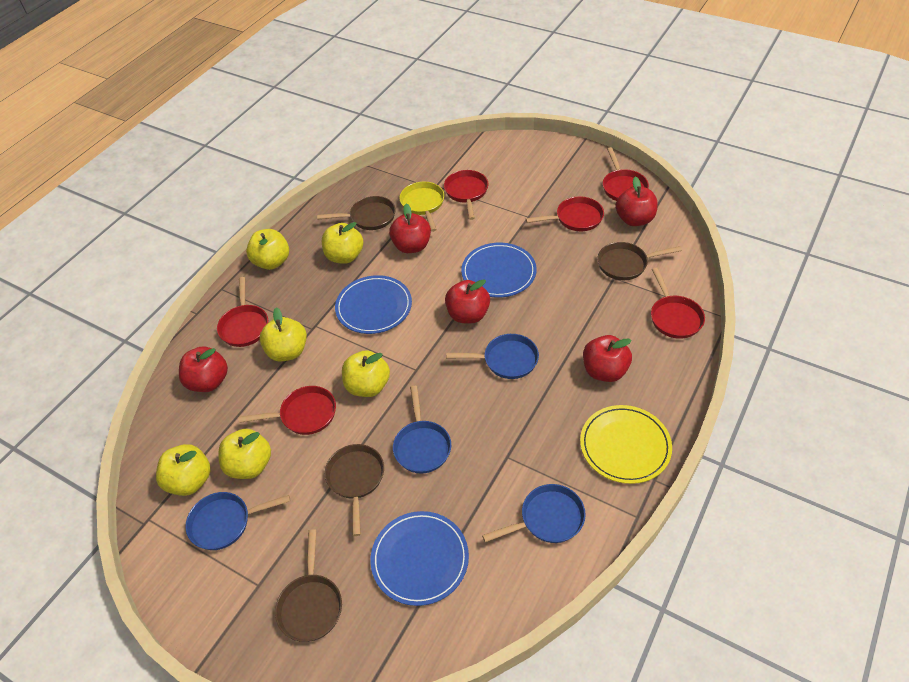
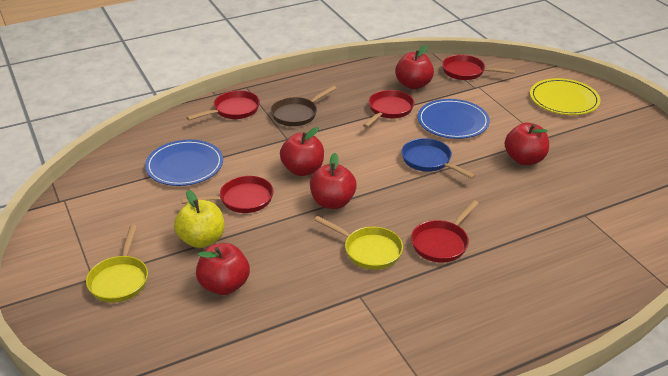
blue pan: 4 -> 1
blue plate: 3 -> 2
brown pan: 4 -> 1
red pan: 6 -> 5
yellow apple: 6 -> 1
yellow pan: 1 -> 2

